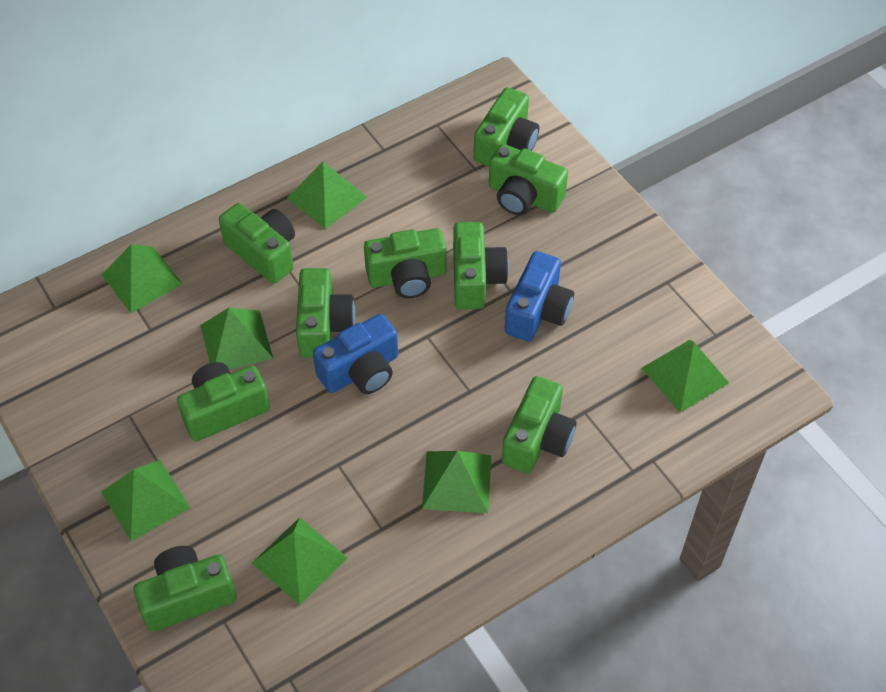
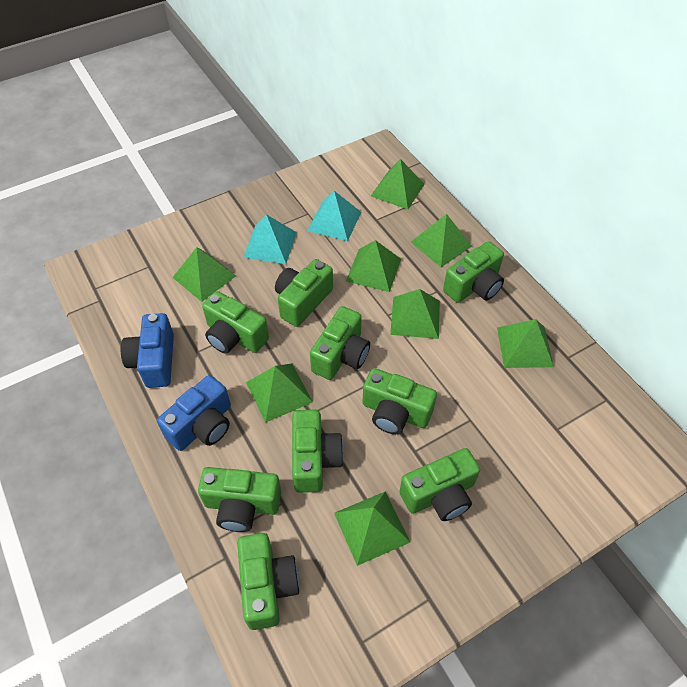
green pyramid: 7 -> 8
turquoise pyramid: 0 -> 2

